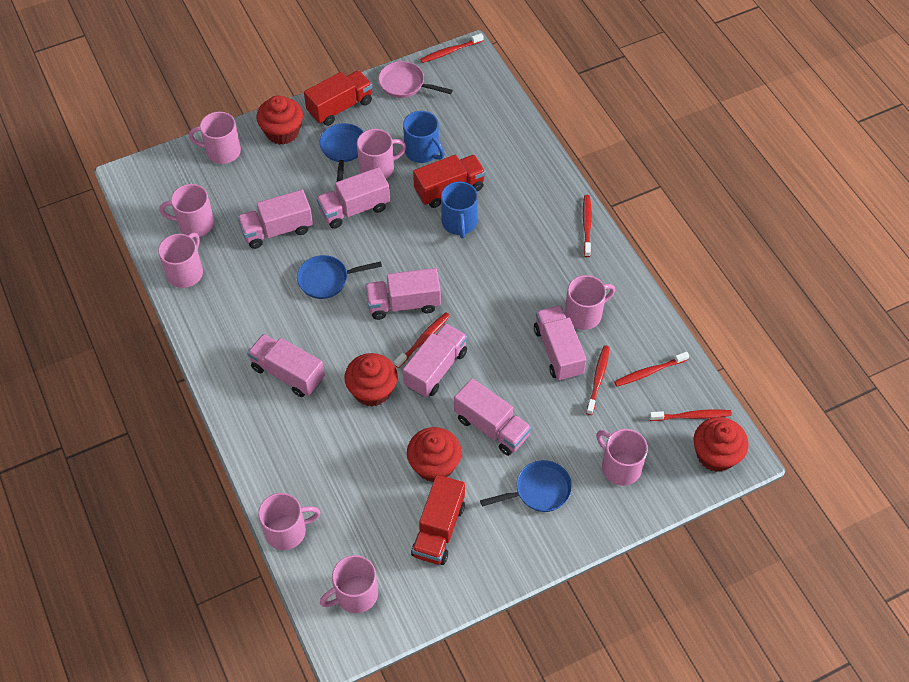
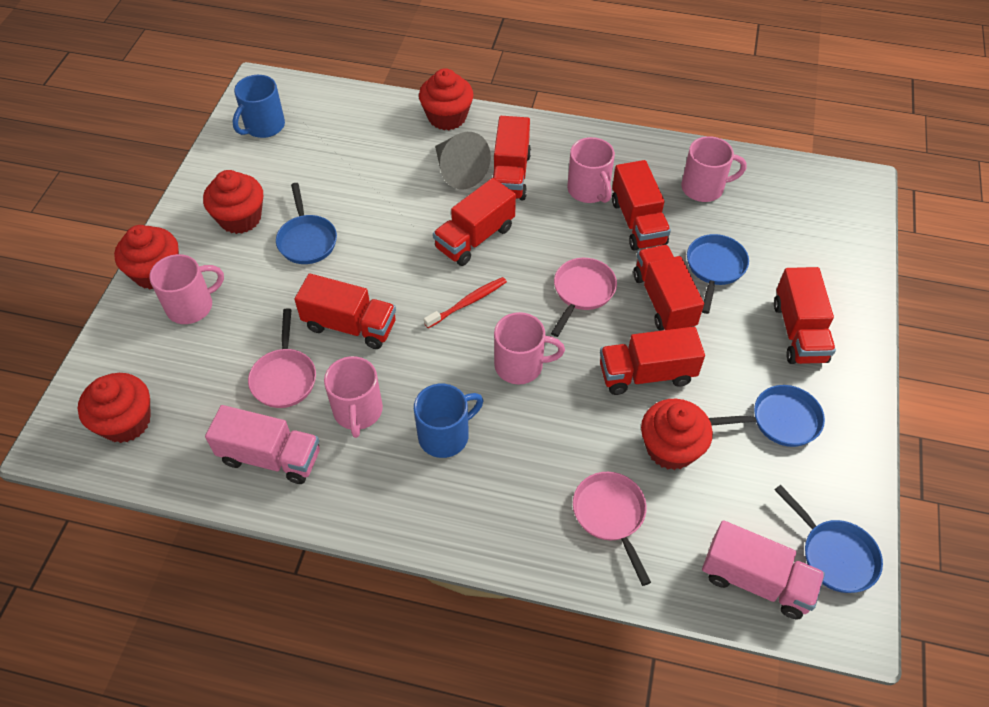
blue pan: 3 -> 4
grey cone: 0 -> 1
pink mug: 8 -> 5
pink pan: 1 -> 3
pink truck: 7 -> 2
red cupcake: 4 -> 5
red toothbrush: 6 -> 1
red truck: 3 -> 7

